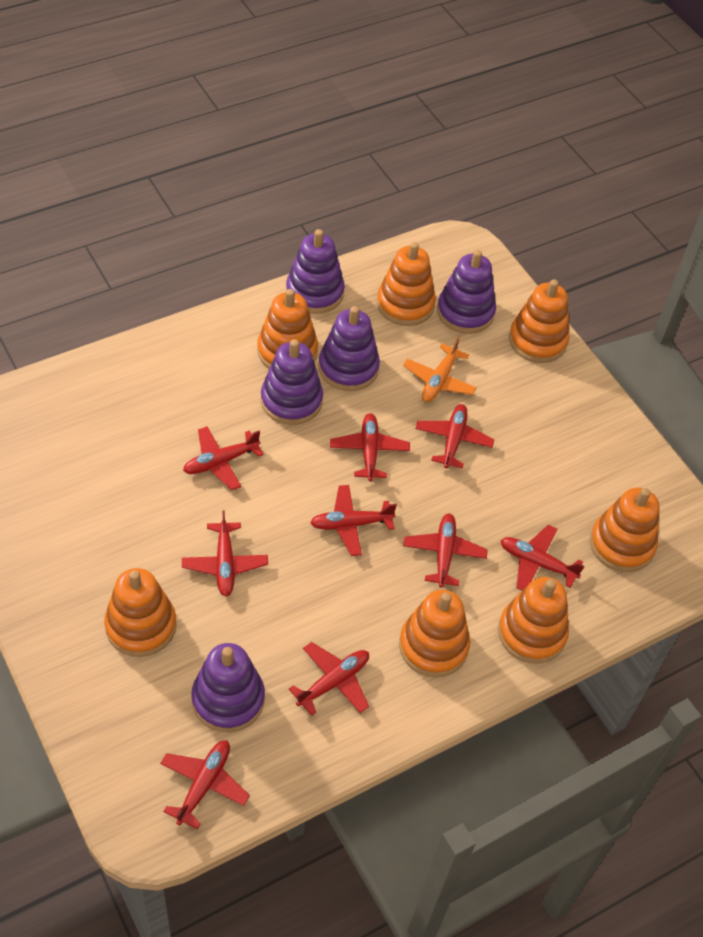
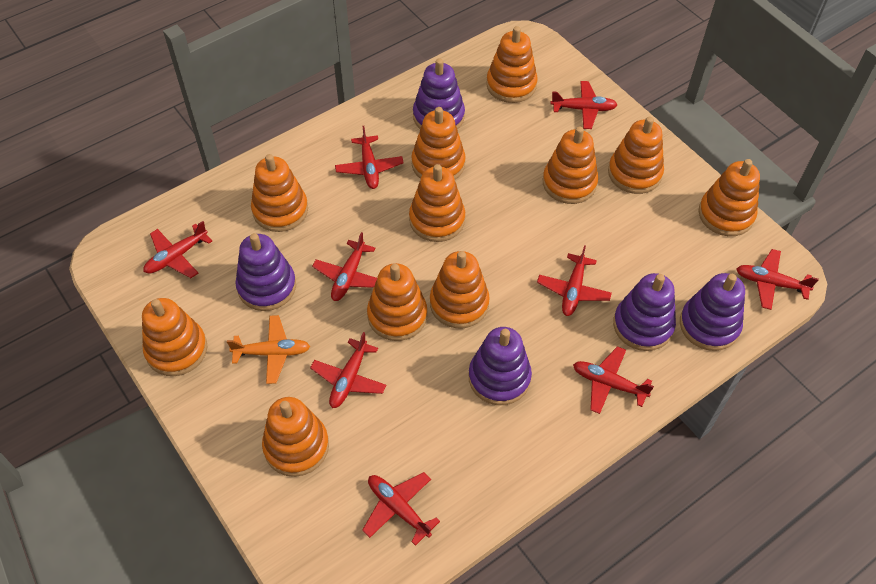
orange stacking toy: 7 -> 11

